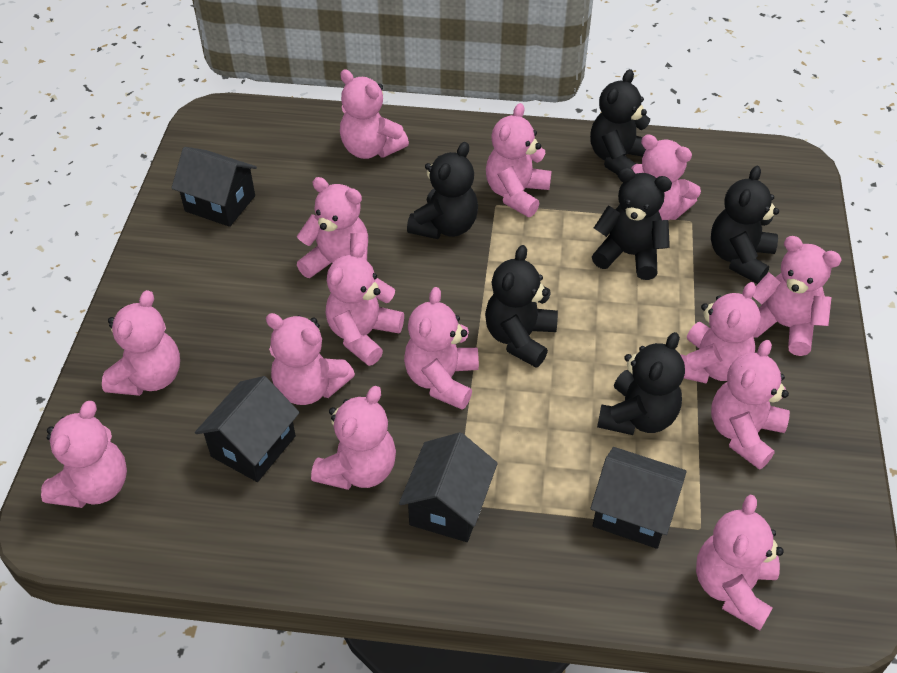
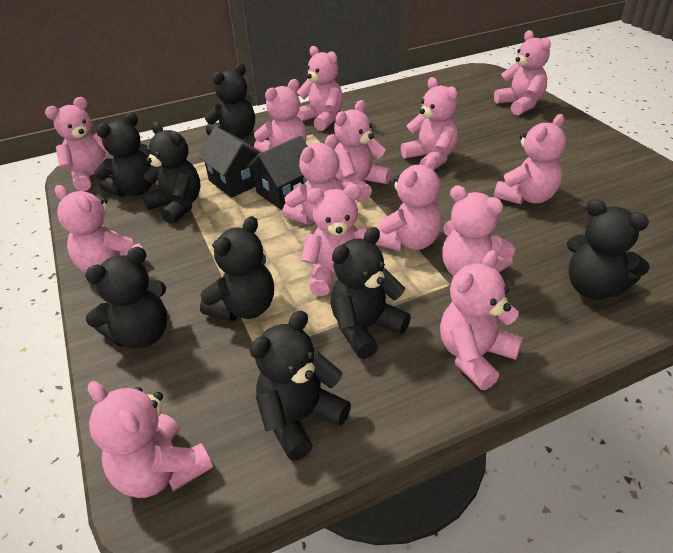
black house: 4 -> 2
black teddy bear: 6 -> 8

